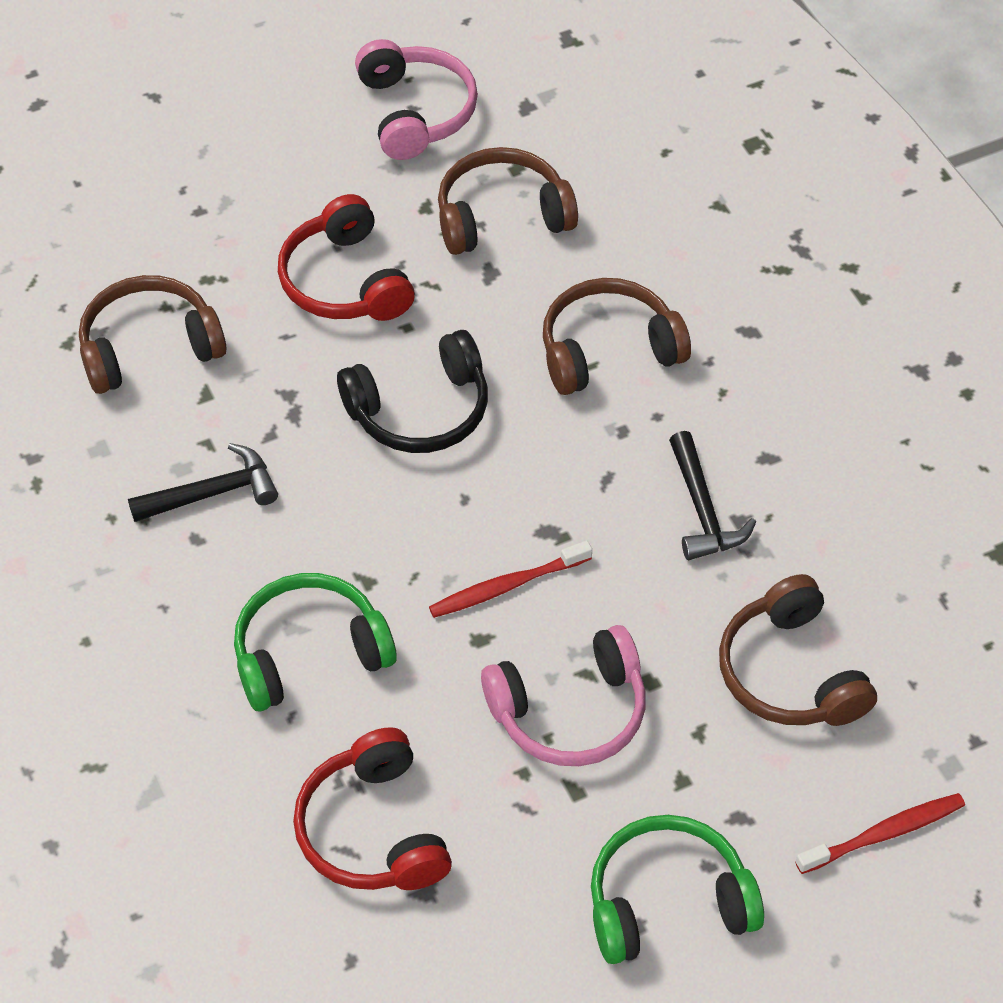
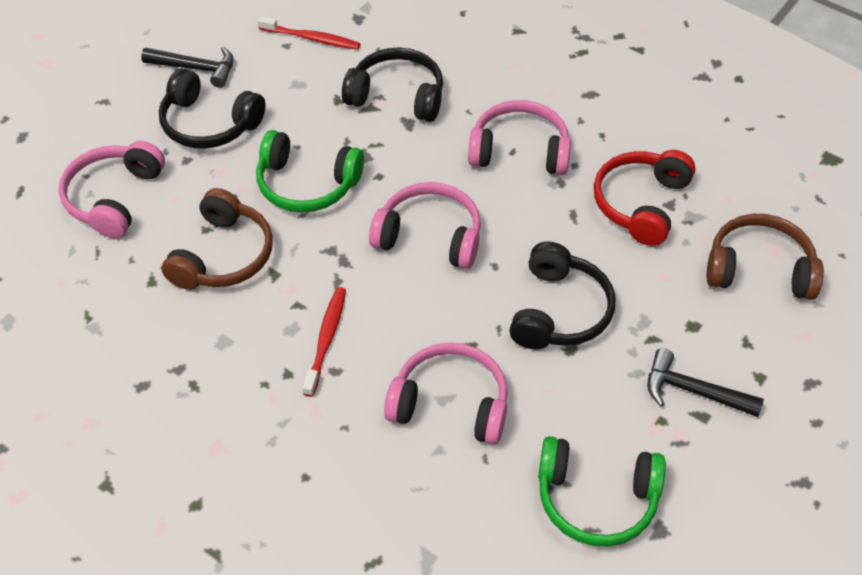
black headphones: 1 -> 3
brown headphones: 4 -> 2
pink headphones: 2 -> 4
red headphones: 2 -> 1

